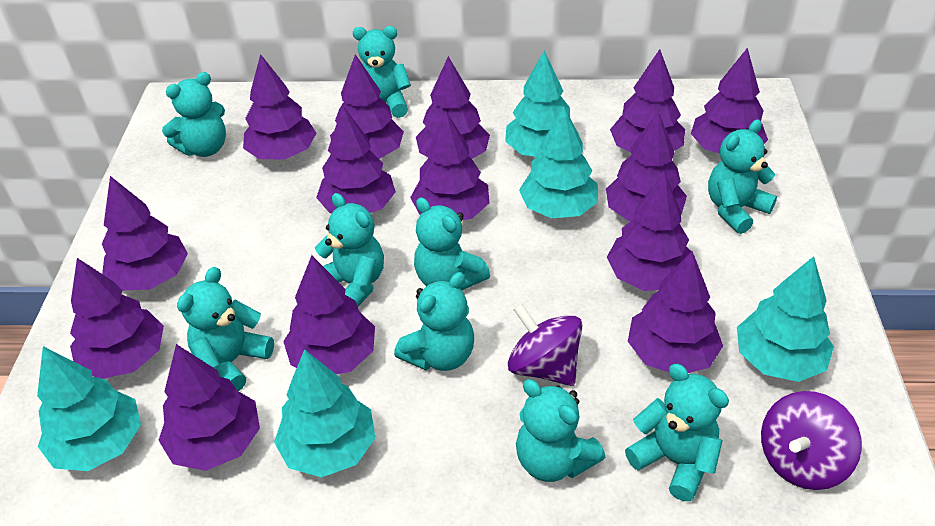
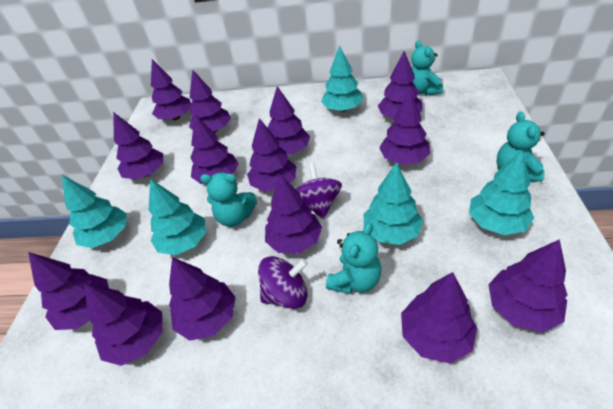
turquoise teddy bear: 9 -> 4

